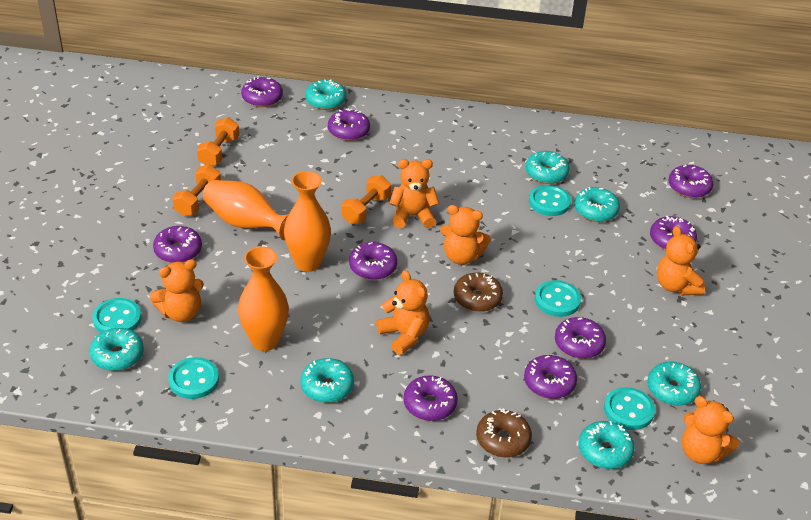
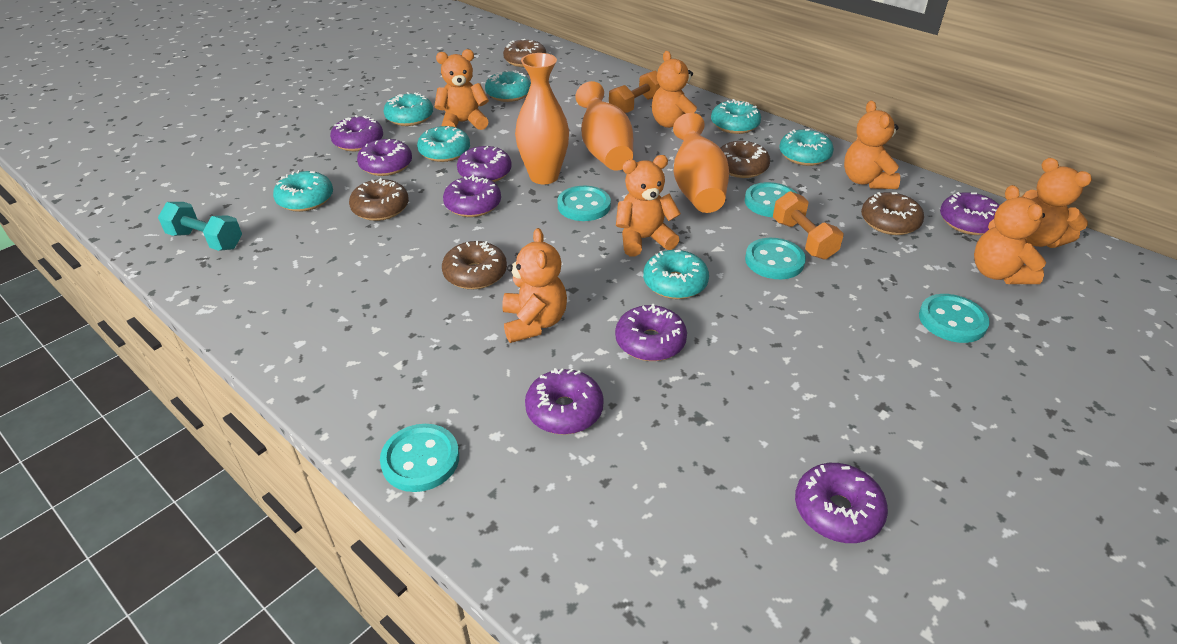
brown donut: 2 -> 5
orange dumbbell: 3 -> 2
orange teddy bear: 6 -> 7
purple donut: 9 -> 8
turquoise dumbbell: 0 -> 1

